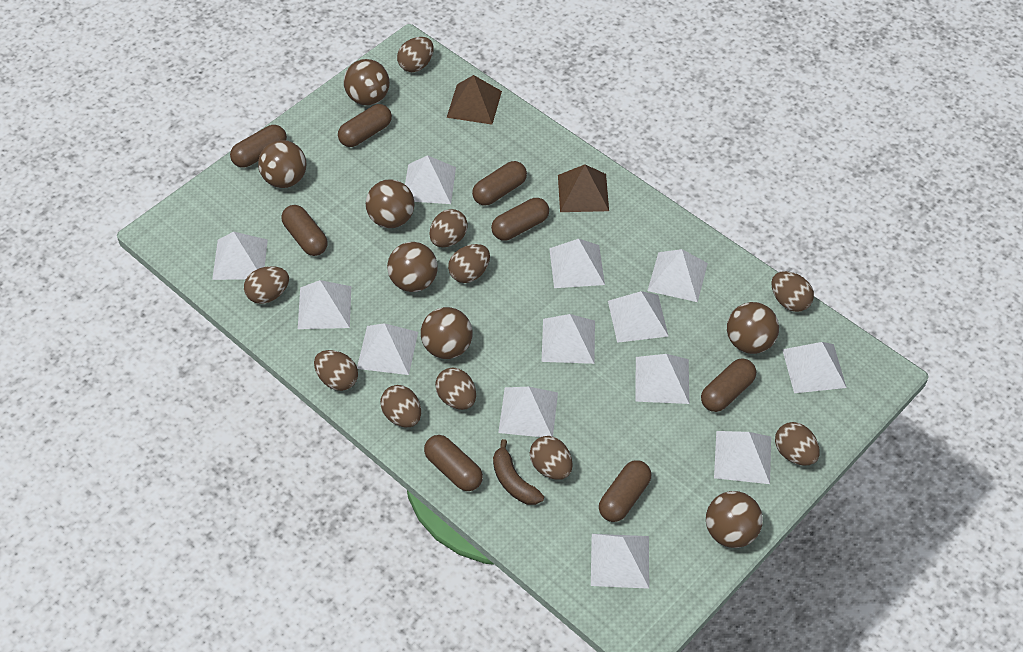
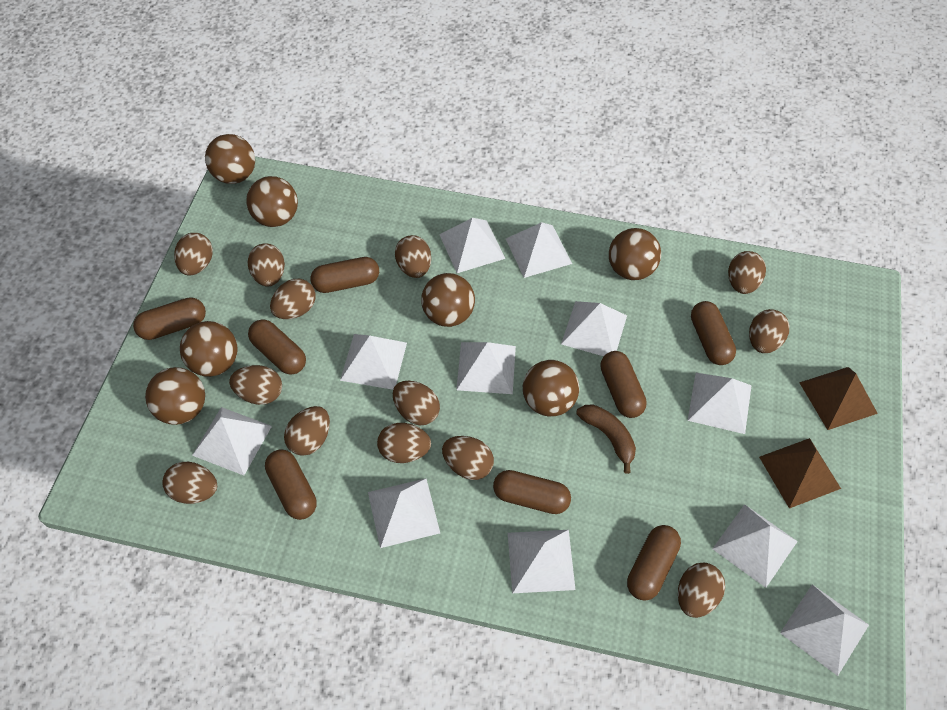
brown egg: 10 -> 13
white pyramid: 13 -> 11

